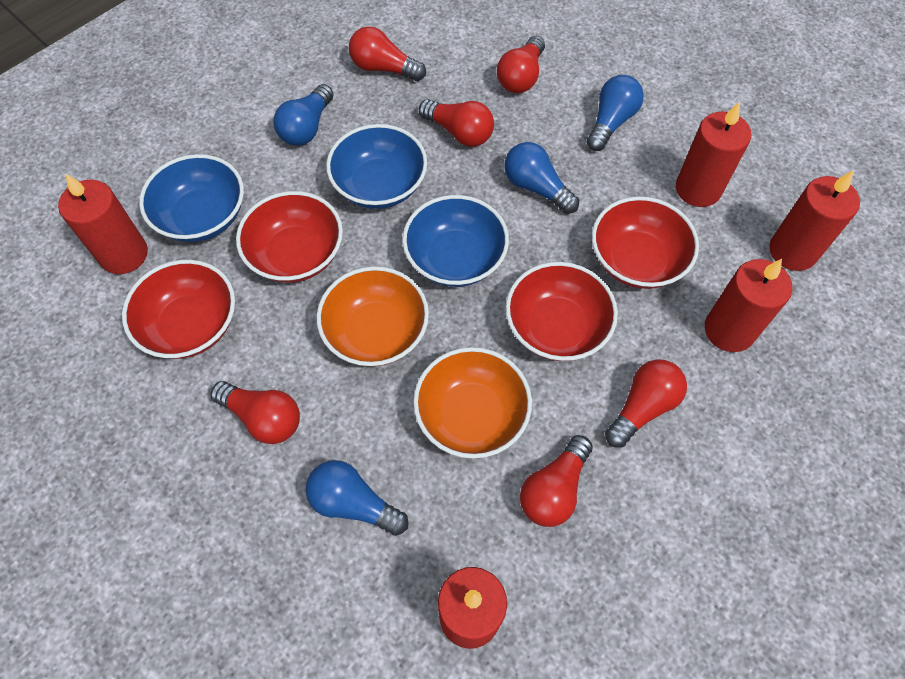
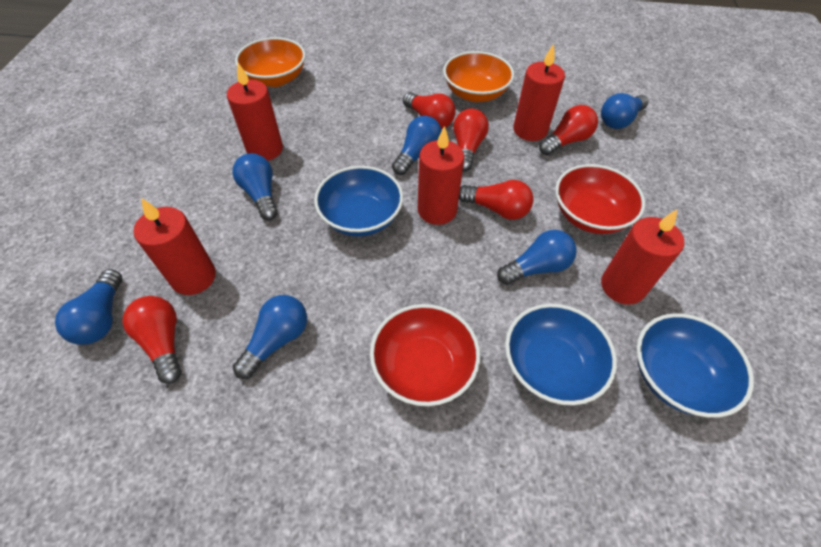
blue light bulb: 4 -> 6
red bowl: 4 -> 2
red light bulb: 6 -> 5

